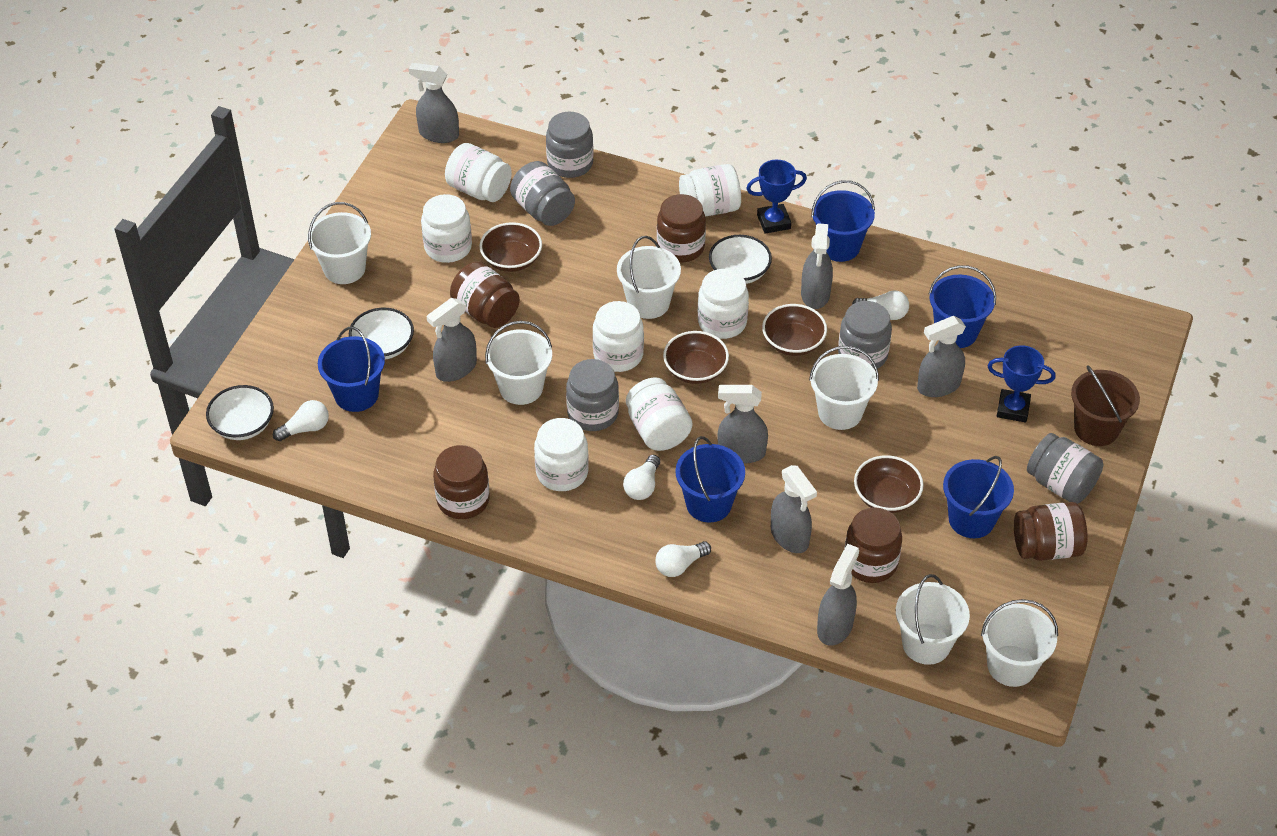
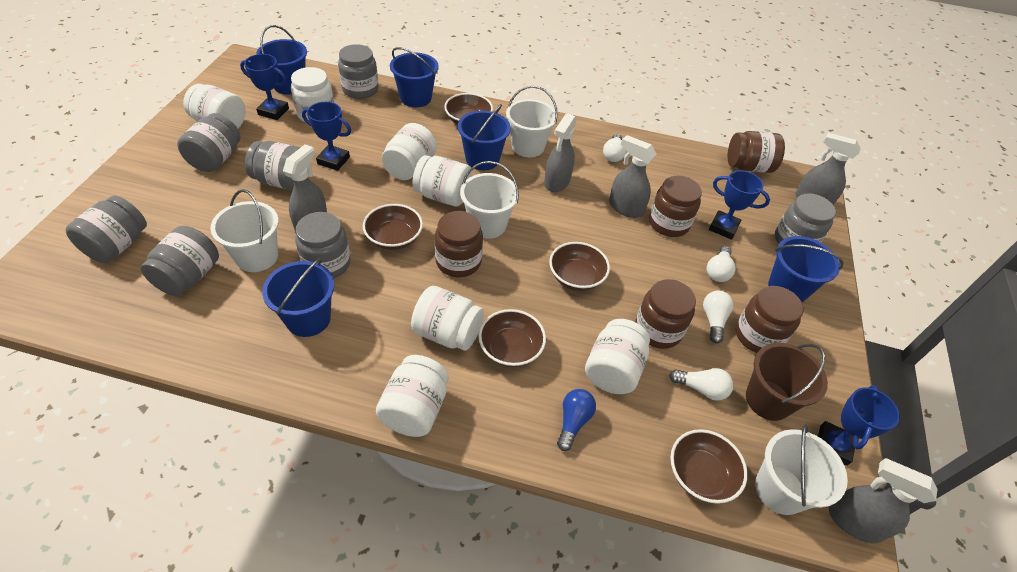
blue light bulb: 0 -> 1
blue trophy: 2 -> 4
brown bowl: 4 -> 5
grey jar: 5 -> 7
grey spray bottle: 7 -> 5
white bowl: 3 -> 0
white bucket: 6 -> 4

